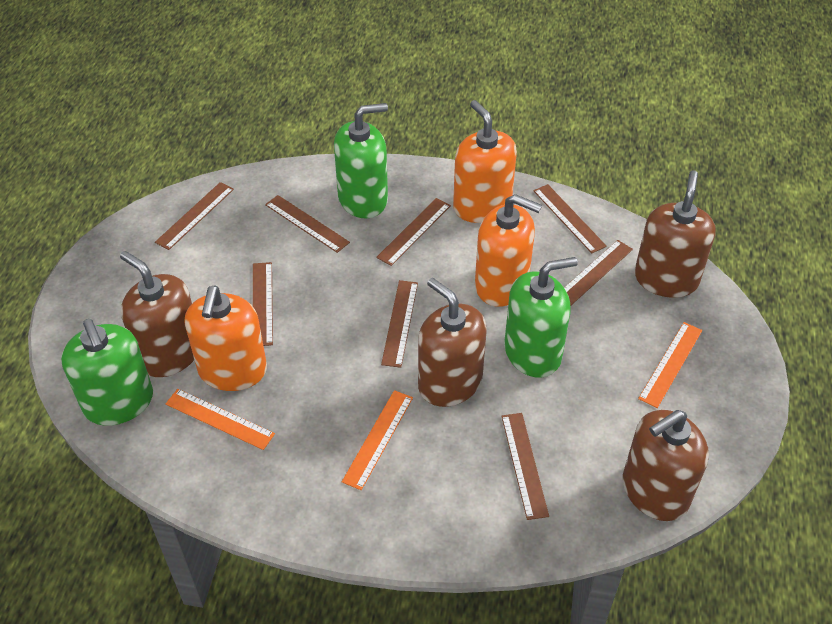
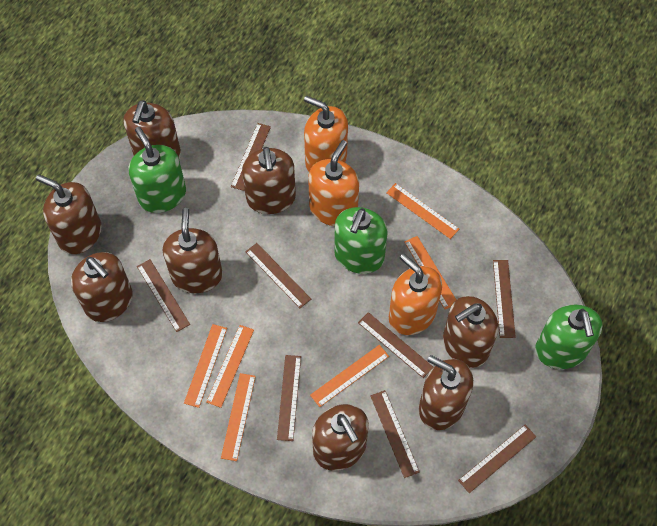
brown soap dispenser: 4 -> 8
orange ruler: 3 -> 6

